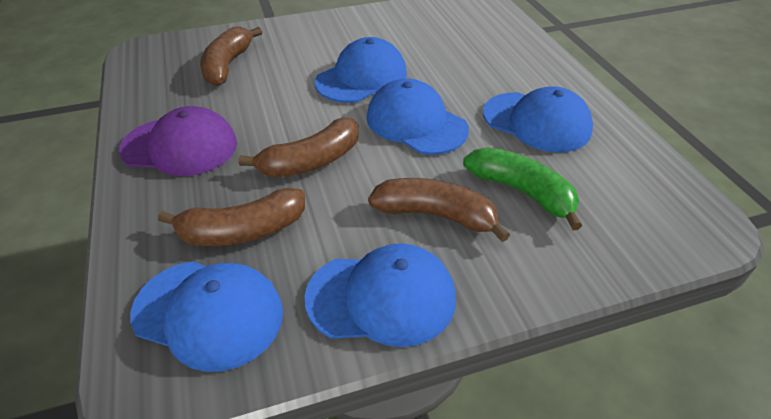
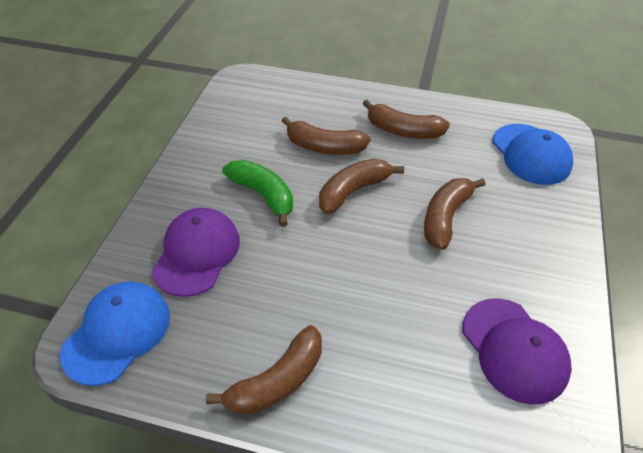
blue cap: 5 -> 2
brown banana: 4 -> 5
purple cap: 1 -> 2

